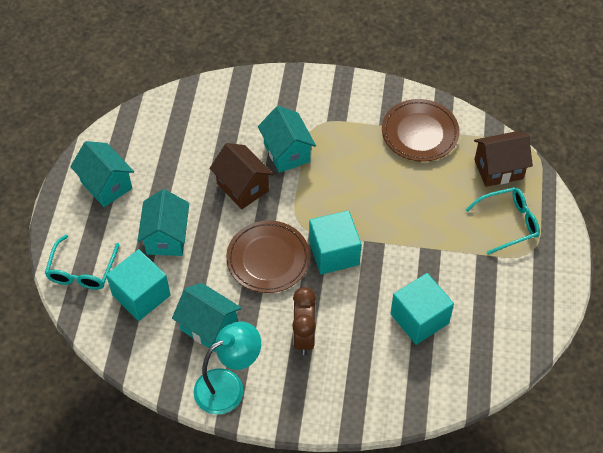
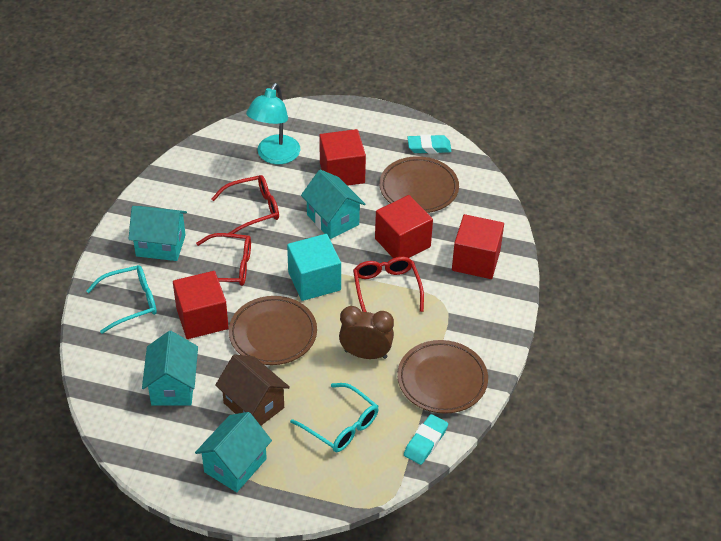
brown house: 2 -> 1
brown plate: 2 -> 3
red cube: 0 -> 4
red glasses: 0 -> 3
turquoise cube: 3 -> 1
turquoise eraser: 0 -> 2

